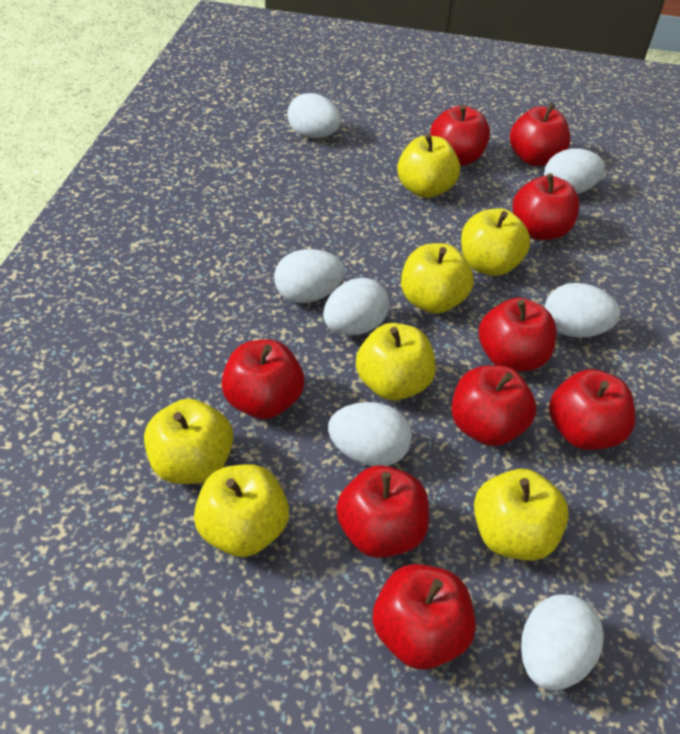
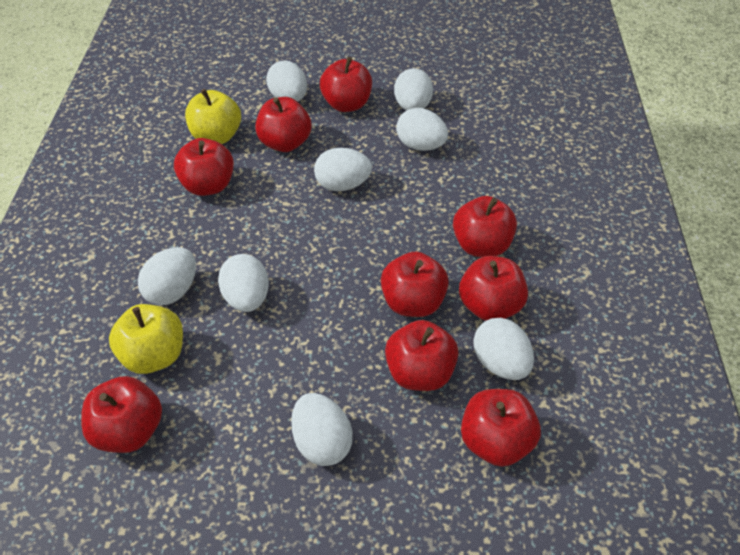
white egg: 7 -> 8
yellow apple: 7 -> 2

